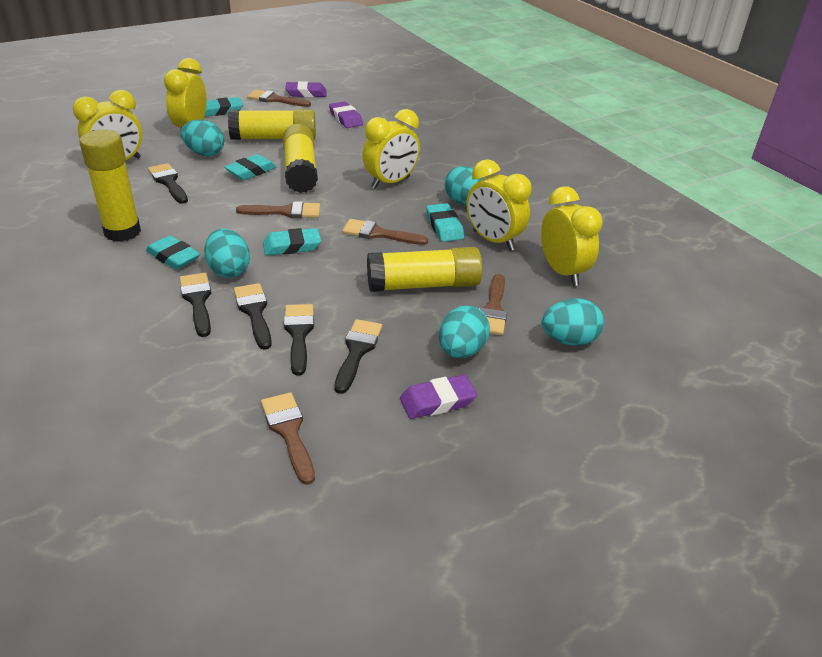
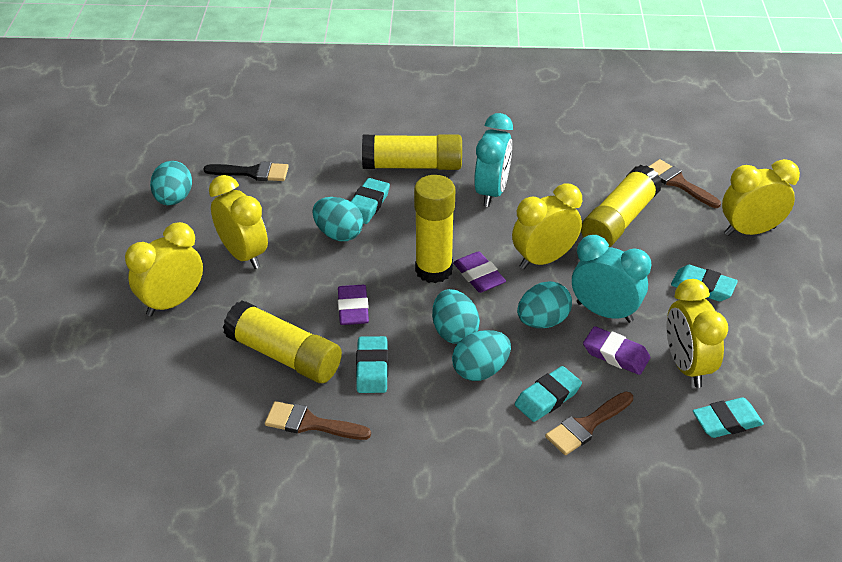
black brush: 5 -> 1
brown brush: 5 -> 3
turquoise clock: 0 -> 2

